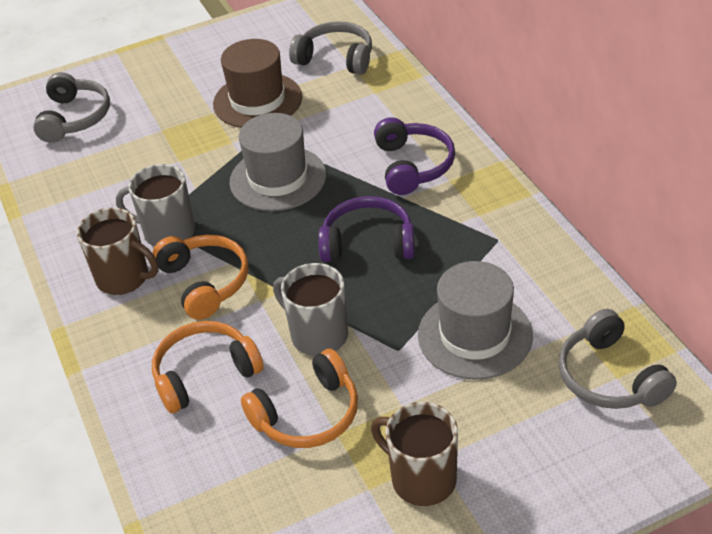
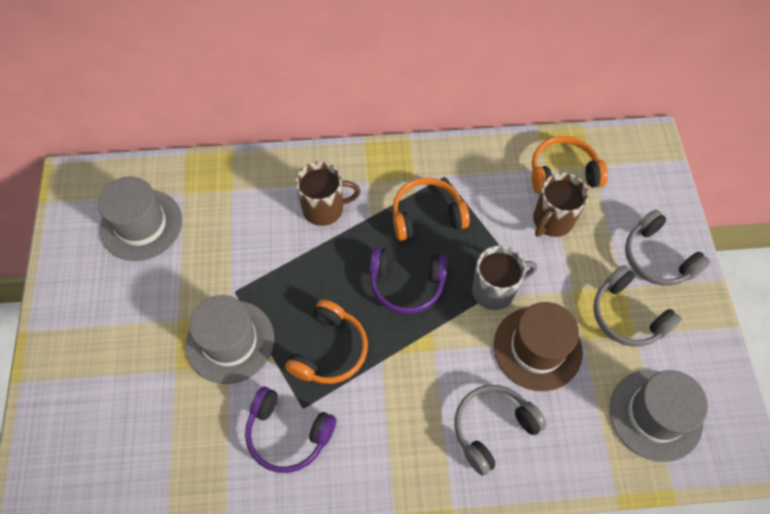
grey hat: 2 -> 3
grey mug: 2 -> 1

